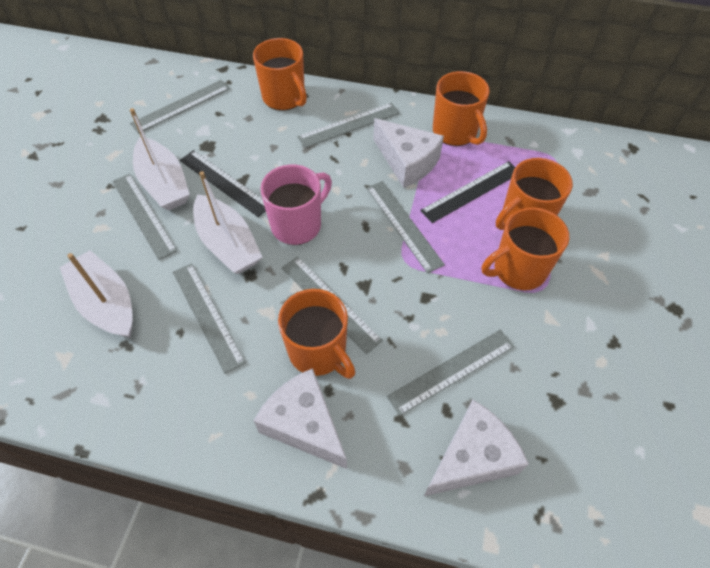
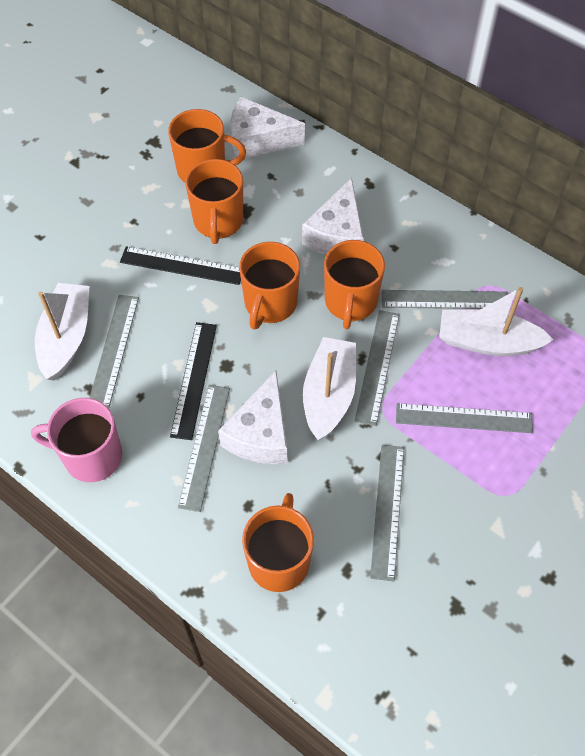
grey ruler: 7 -> 6

